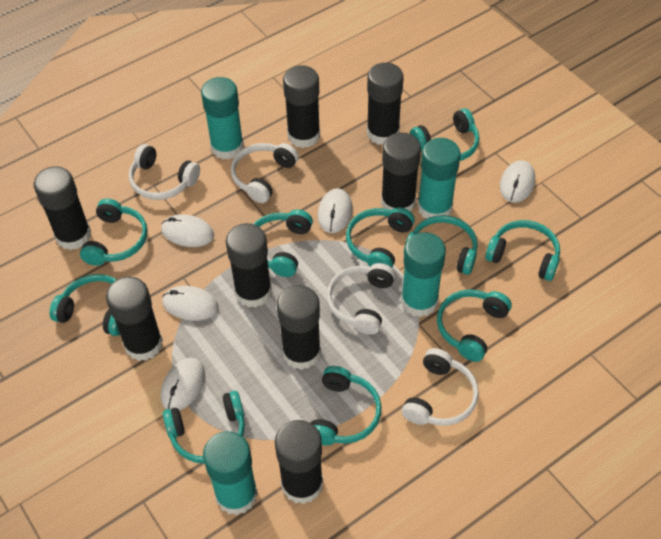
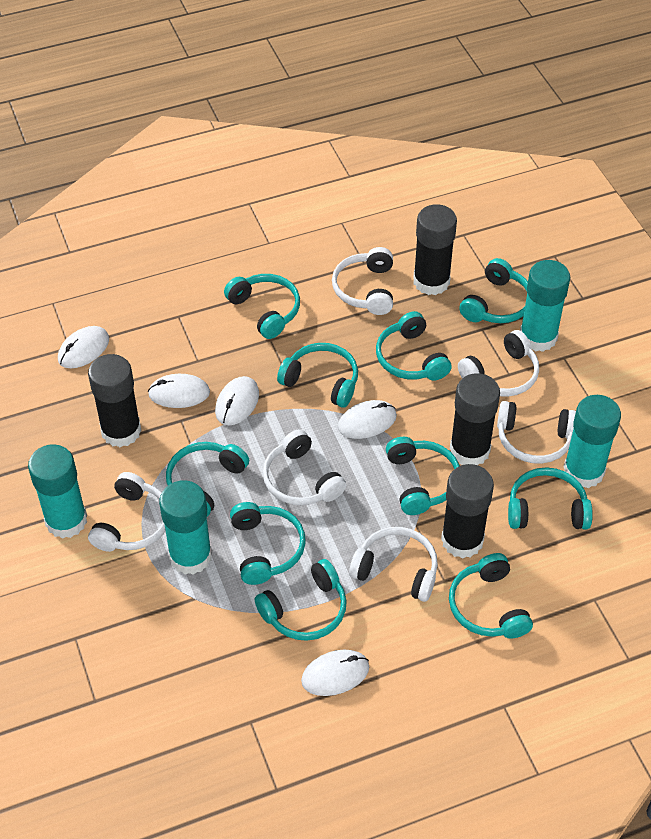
black glue stick: 8 -> 4
white headphones: 4 -> 6

